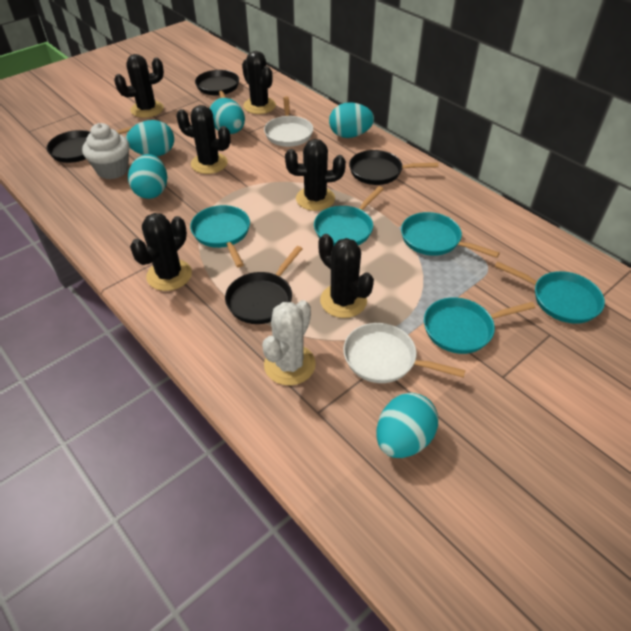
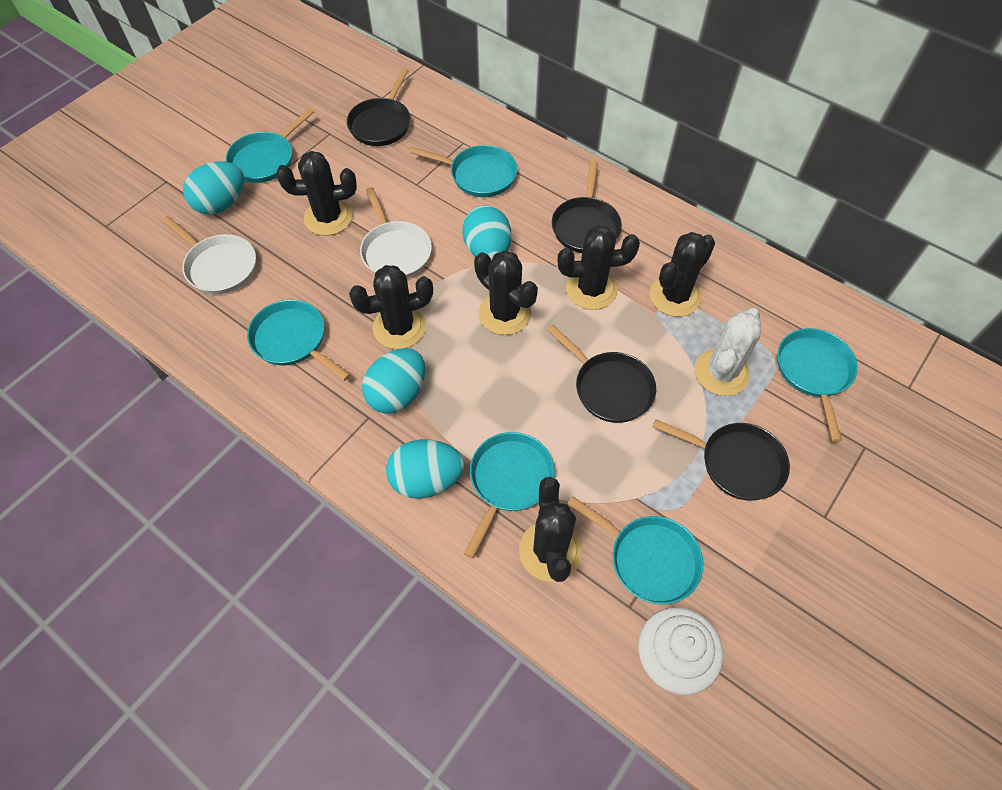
turquoise egg: 5 -> 4
turquoise pan: 5 -> 6

